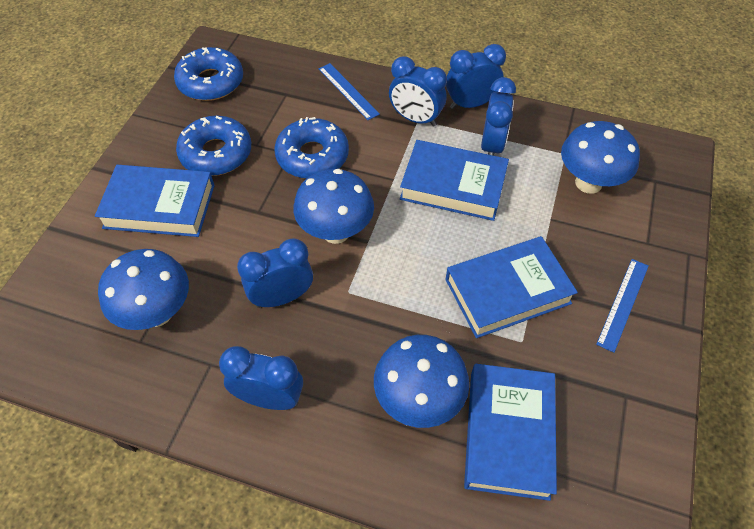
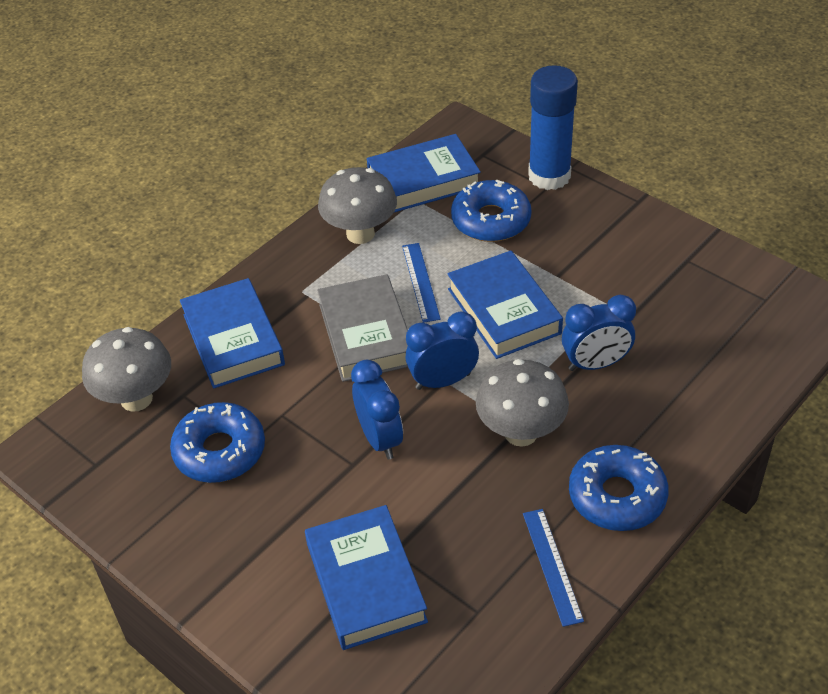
blue clock: 5 -> 3
blue glue stick: 0 -> 1
blue mushroom: 4 -> 0
grey book: 0 -> 1
grey mushroom: 0 -> 3

